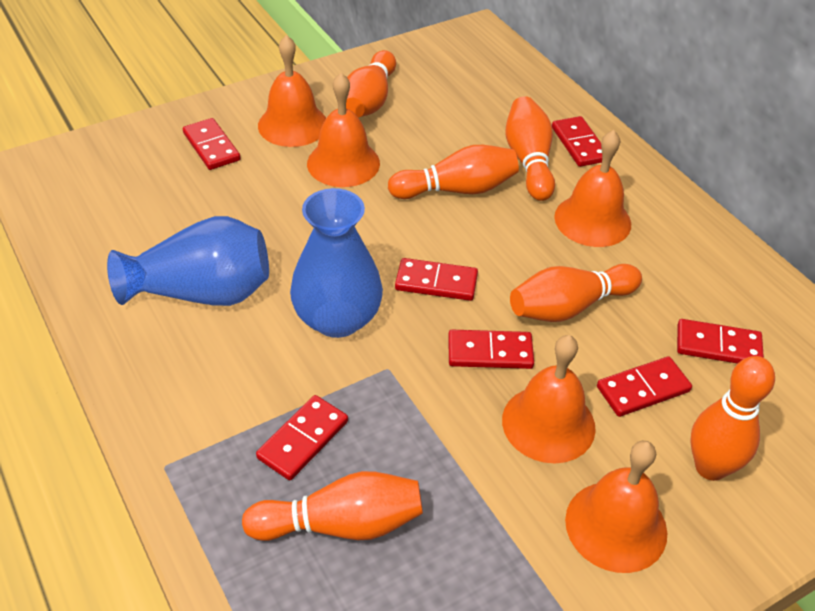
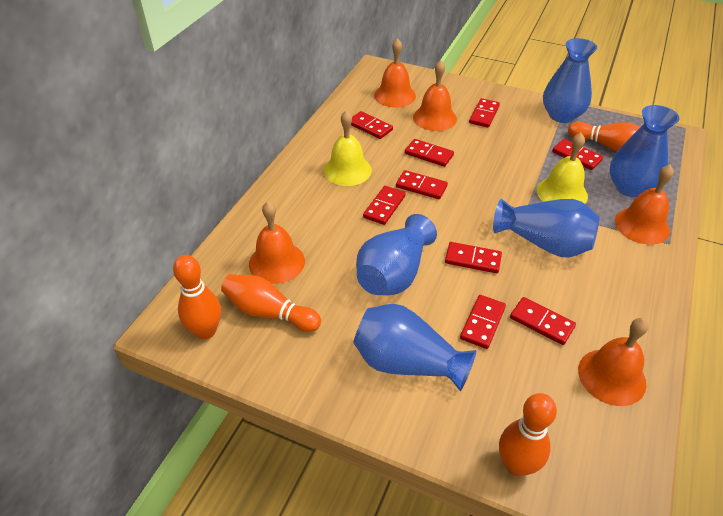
blue vase: 2 -> 5
orange bowling pin: 6 -> 4
red domino: 7 -> 9
yellow bell: 0 -> 2

